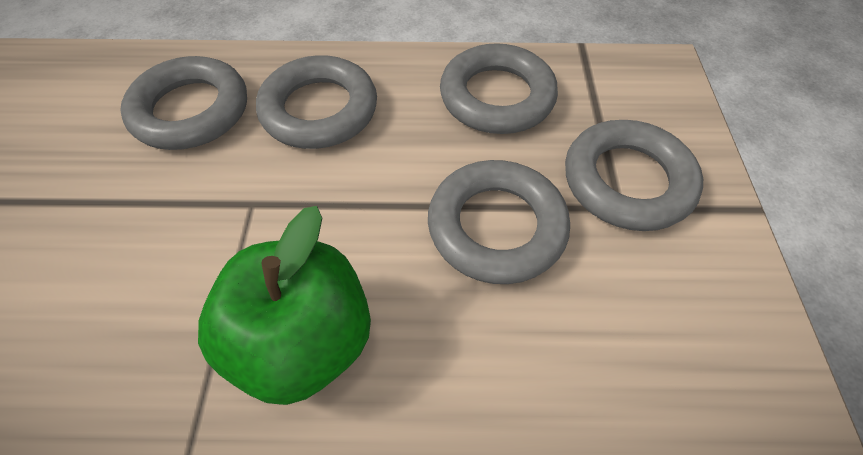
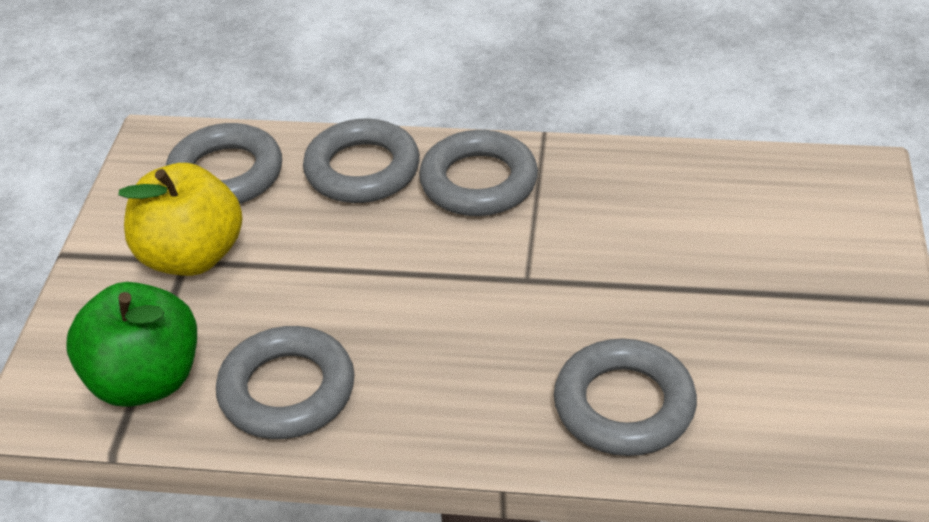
yellow apple: 0 -> 1

